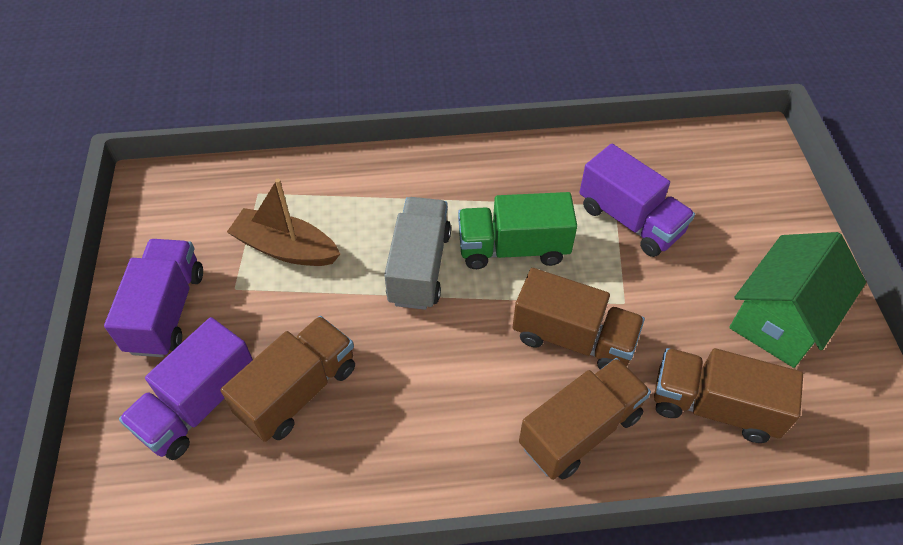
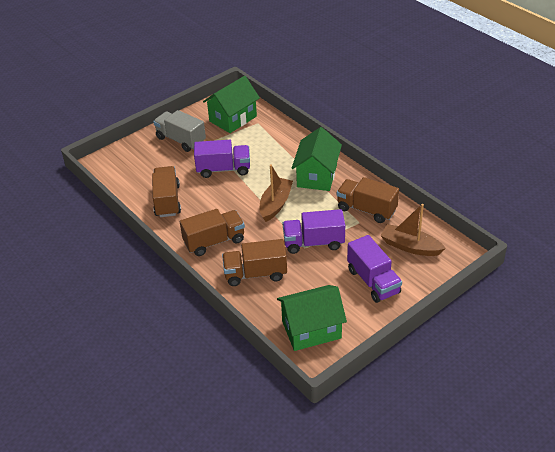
brown boat: 1 -> 2
green house: 1 -> 3
green truck: 1 -> 0

